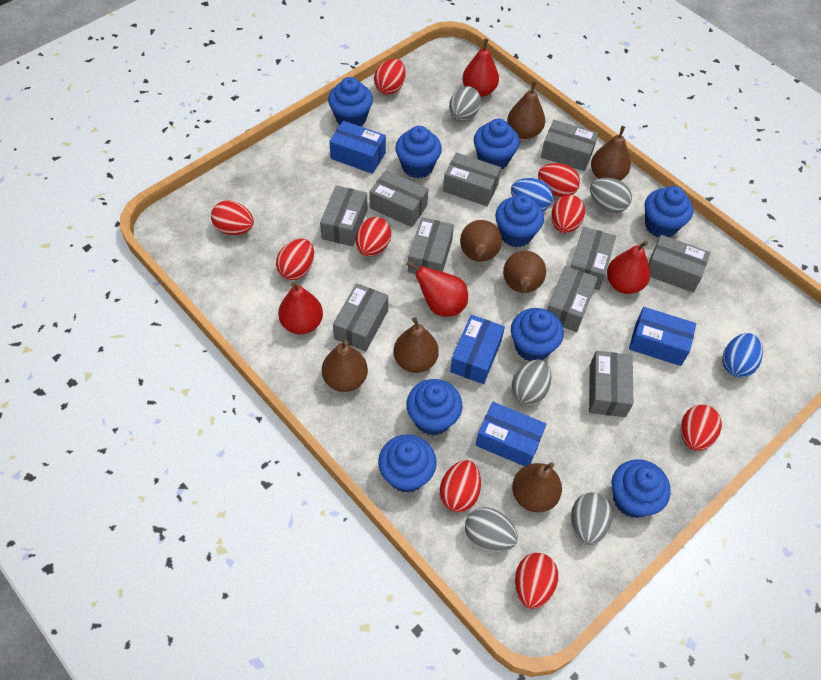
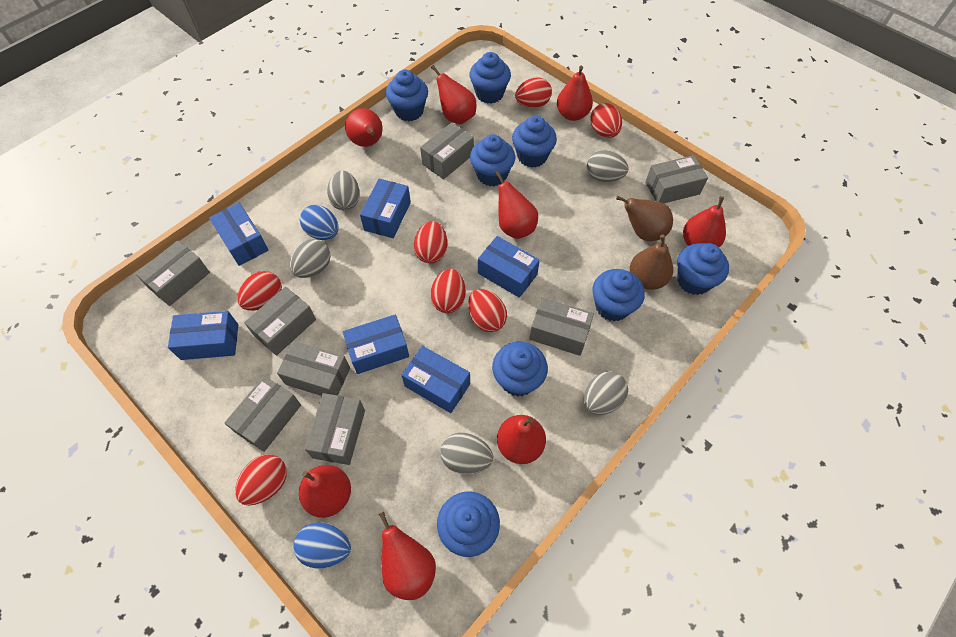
blue box: 4 -> 6
blue cupcake: 9 -> 8
brown pear: 7 -> 2
grey box: 10 -> 8
red egg: 9 -> 7
red pear: 4 -> 8

